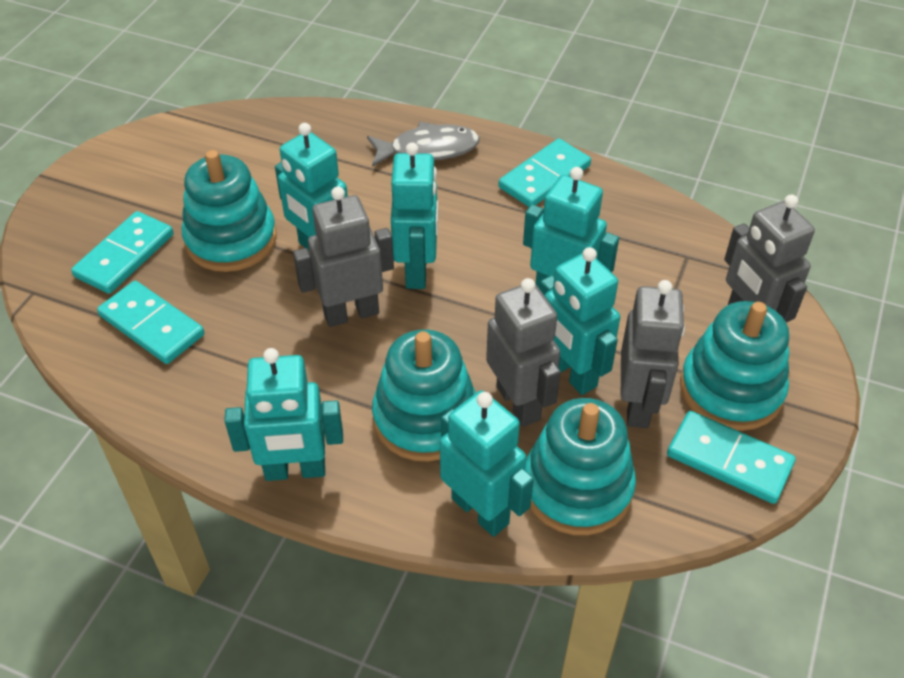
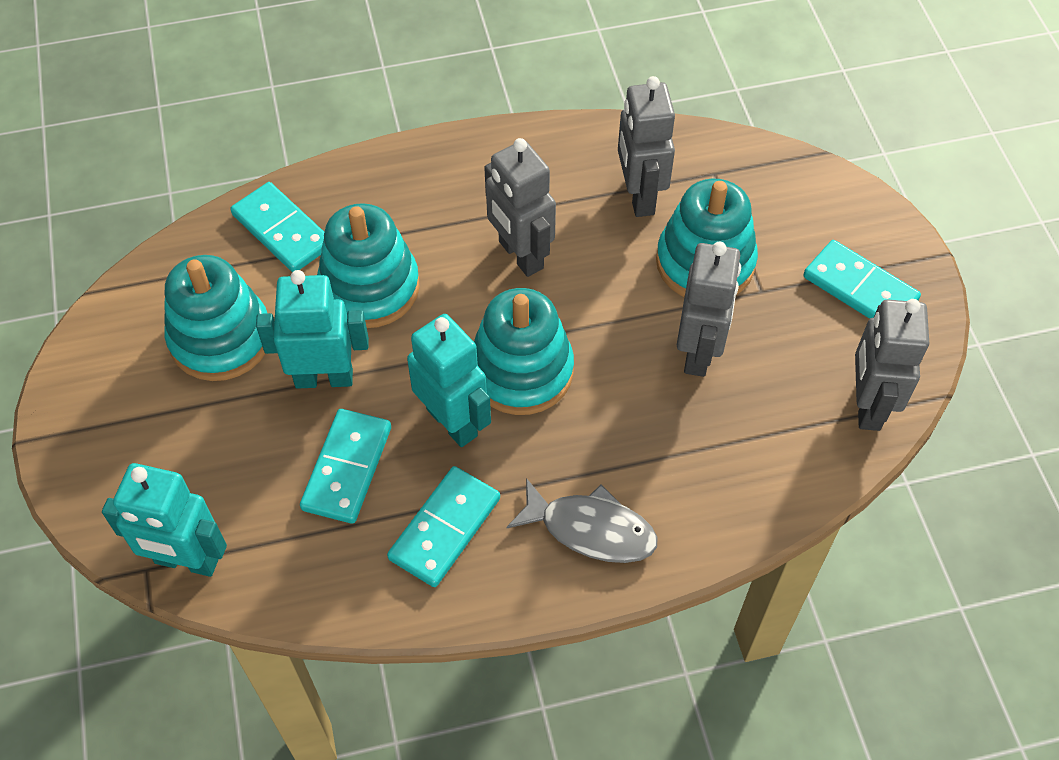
turquoise robot: 6 -> 3

